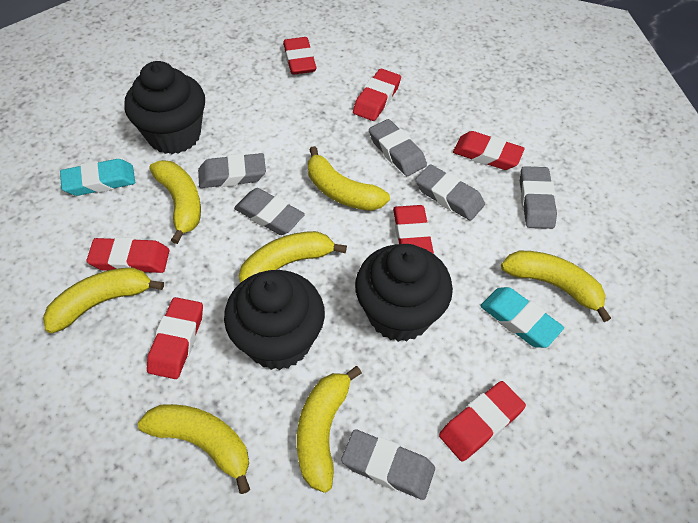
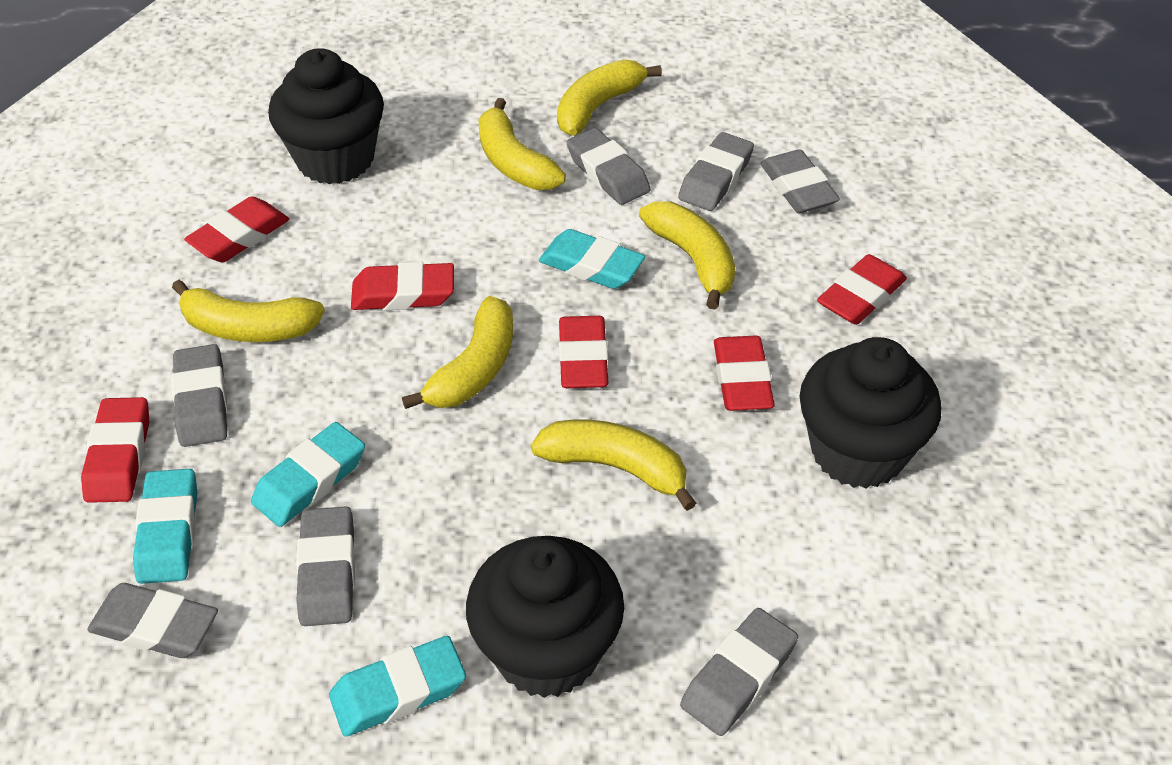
grey eraser: 6 -> 7
red eraser: 7 -> 6
turquoise eraser: 2 -> 4
yellow banana: 7 -> 6

